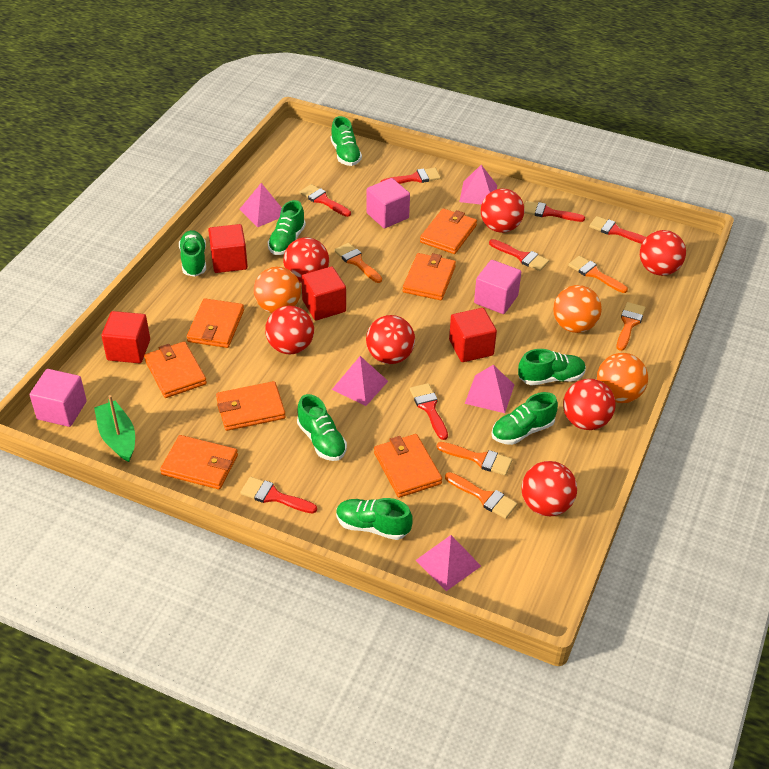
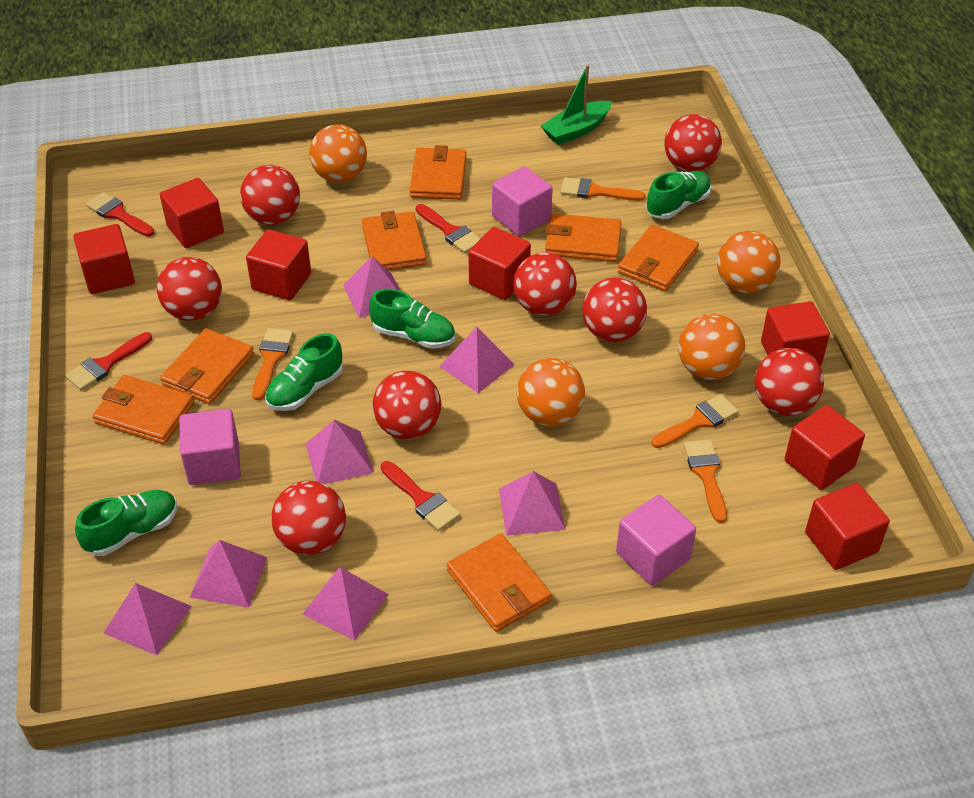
green shoe: 7 -> 4
orange ball: 3 -> 4
orange brush: 5 -> 4
pink pyramid: 5 -> 7
red ball: 7 -> 8
red brush: 7 -> 4
red cube: 4 -> 7

